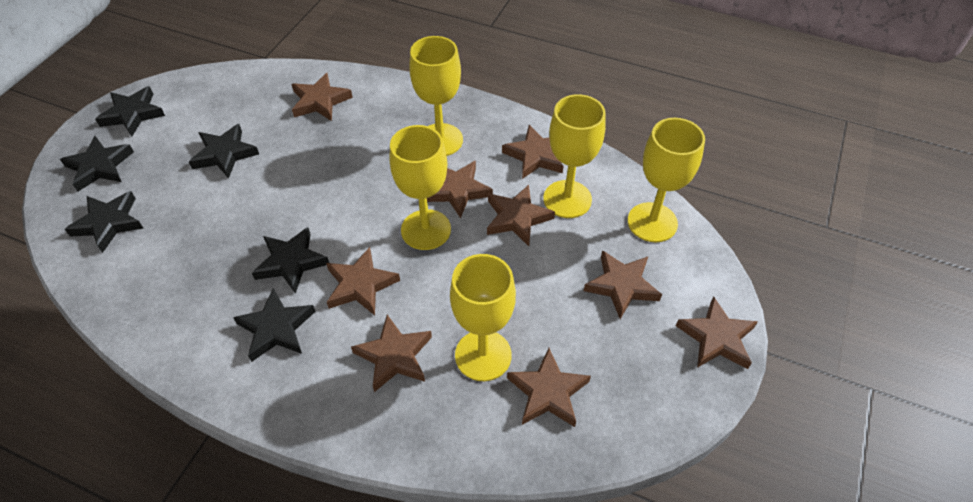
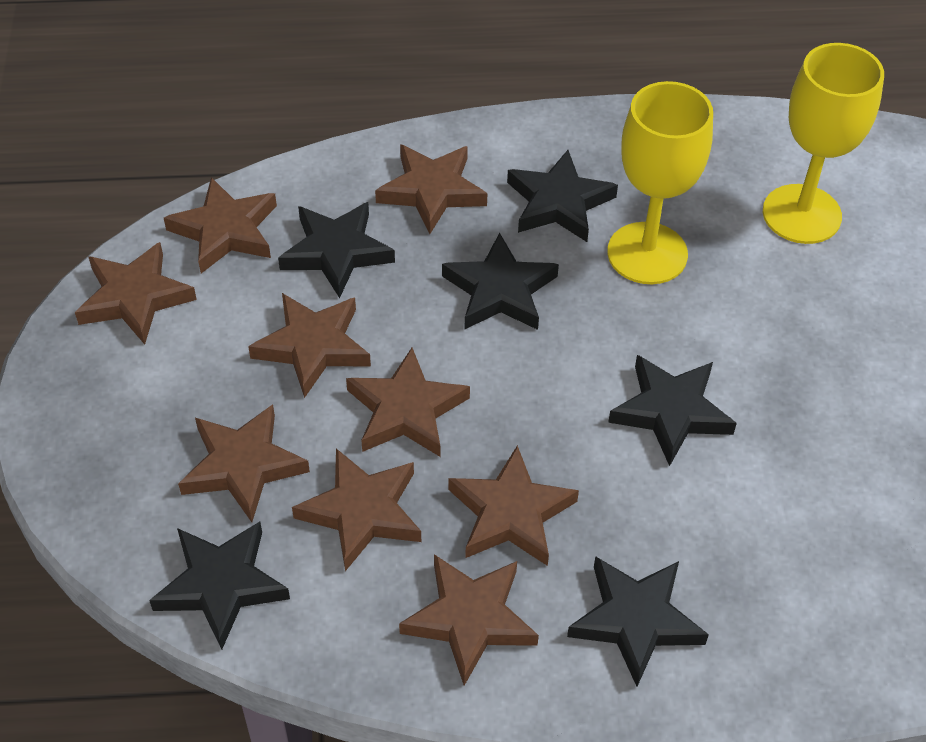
yellow goblet: 5 -> 2

